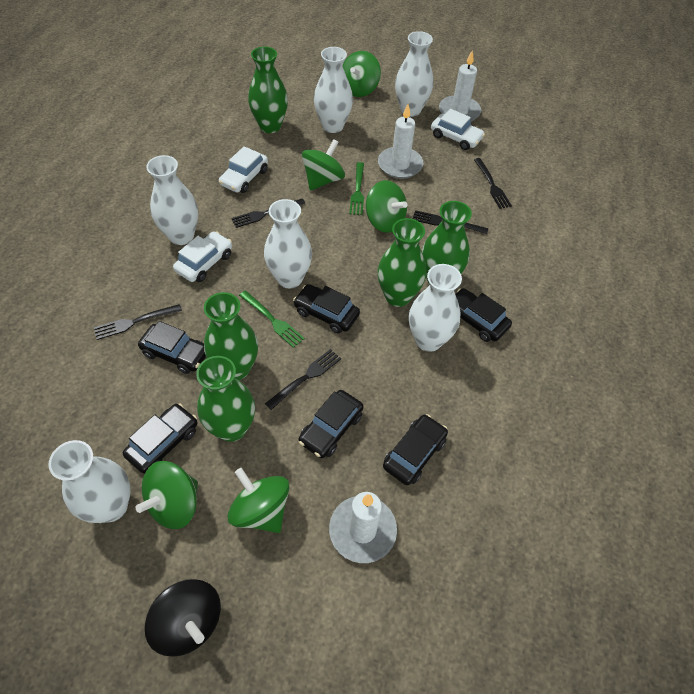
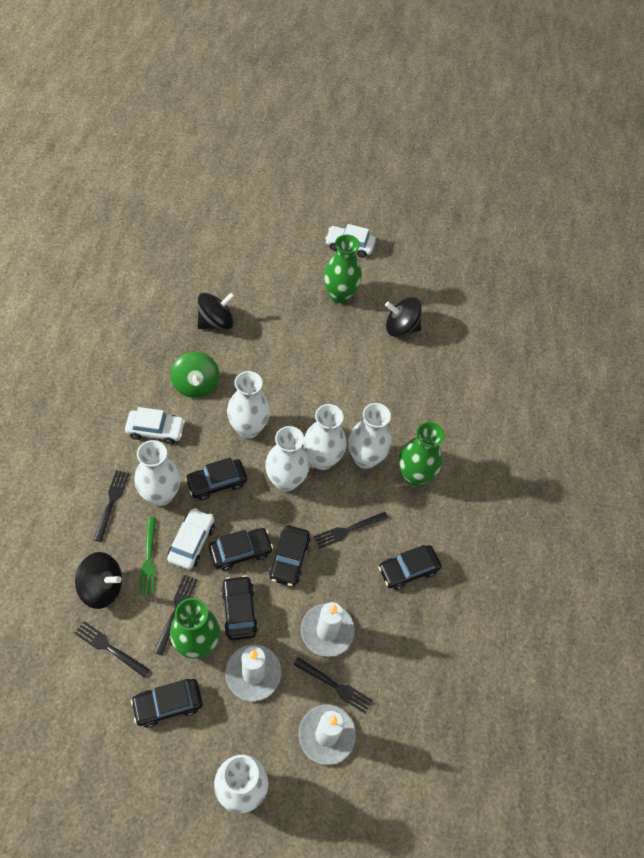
black spinning top: 1 -> 3
green fork: 2 -> 1
green spinning top: 5 -> 1
green vase: 5 -> 3

